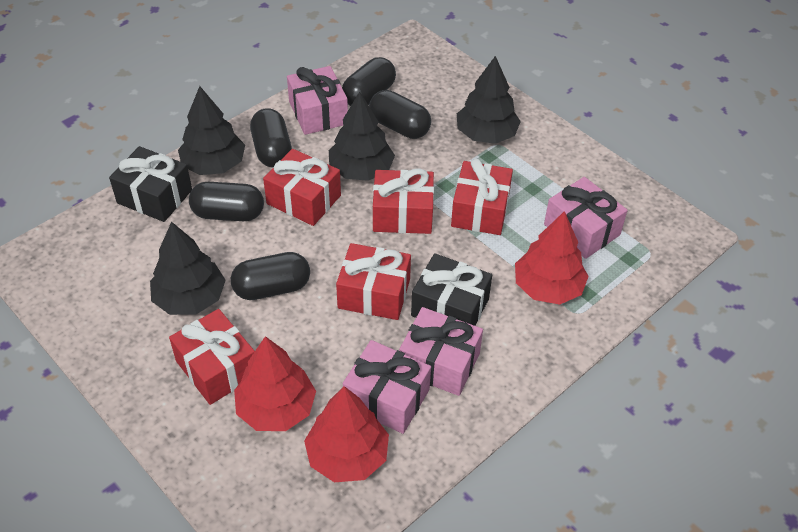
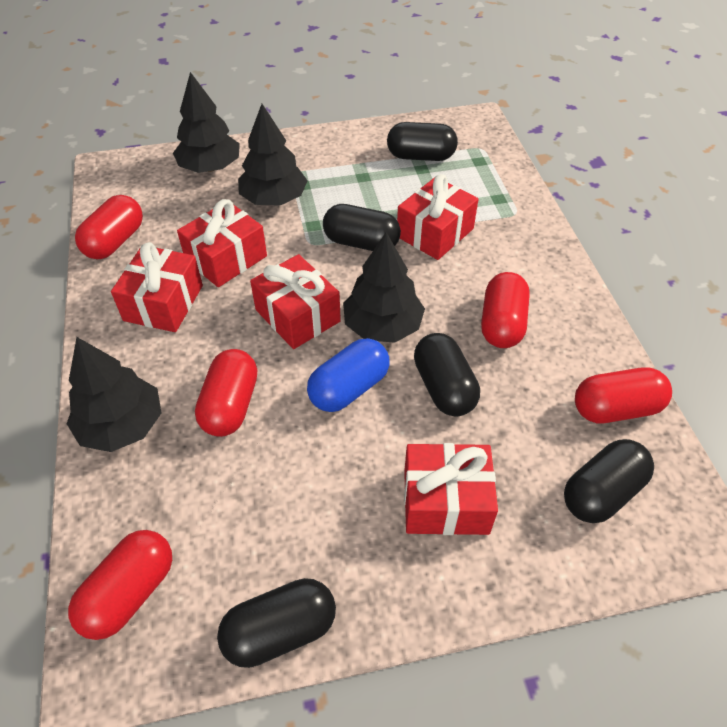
black gift: 2 -> 0
blue capsule: 0 -> 1
pink gift: 4 -> 0
red capsule: 0 -> 5
red tree: 3 -> 0

